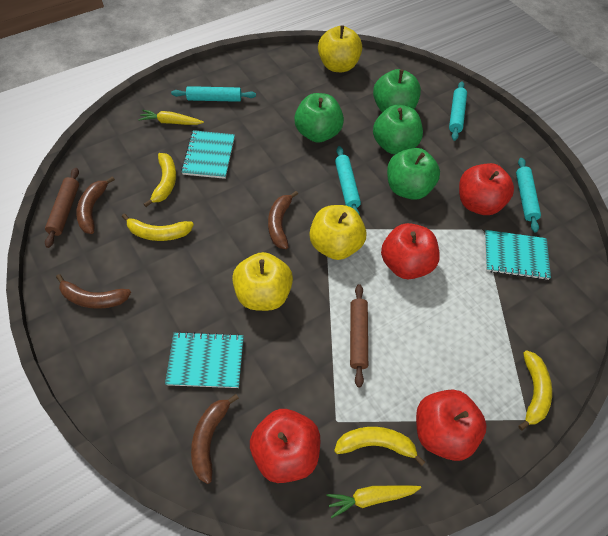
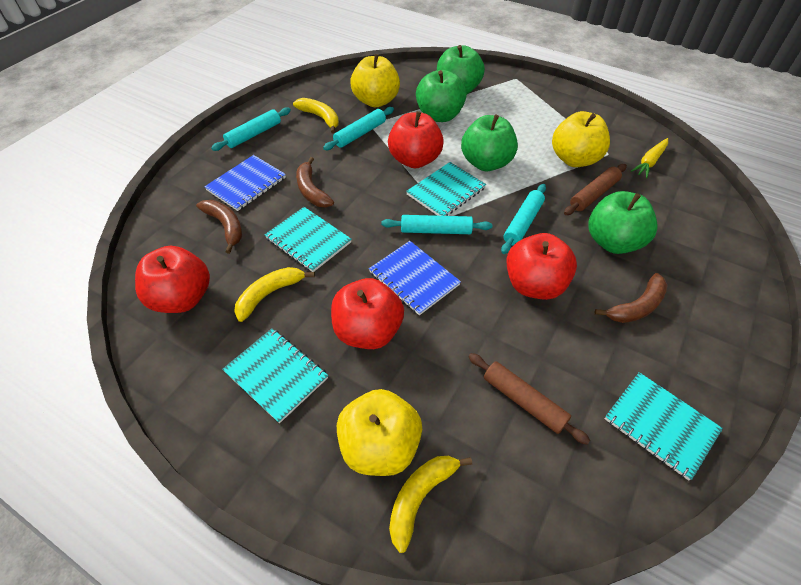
blue notebook: 0 -> 2
brown banana: 4 -> 3
turquoise notebook: 3 -> 4
yellow banana: 4 -> 3
yellow carrot: 2 -> 1

